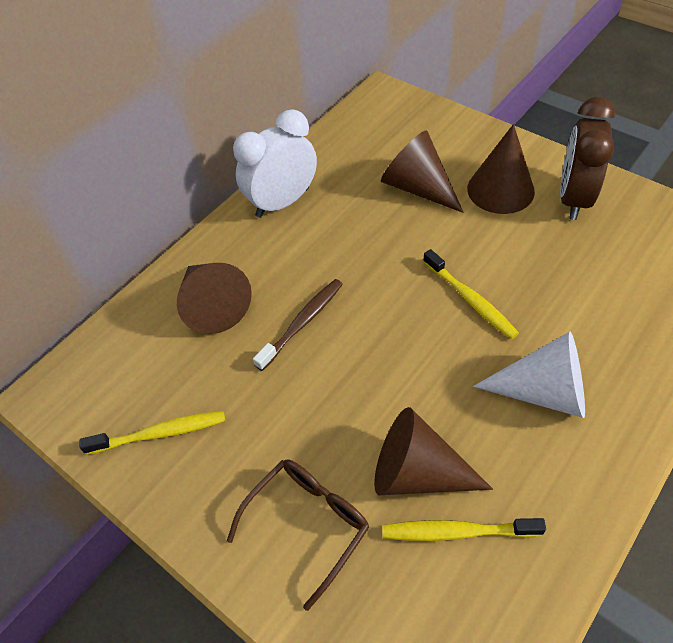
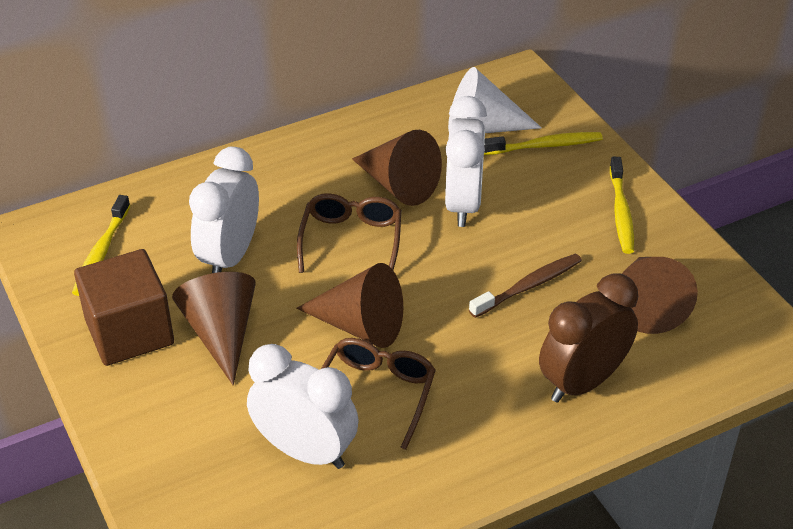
brown cube: 0 -> 1
brown glasses: 1 -> 2
white clock: 1 -> 3

